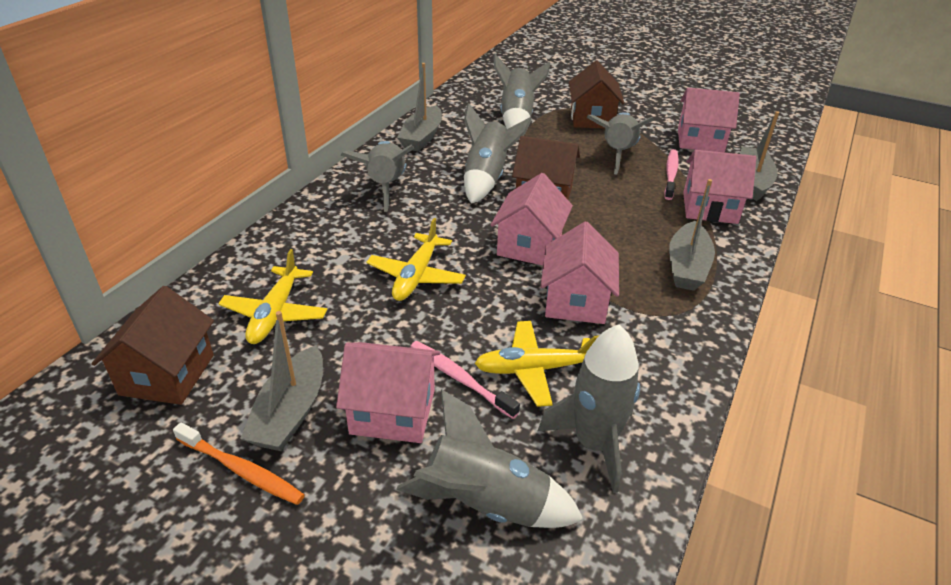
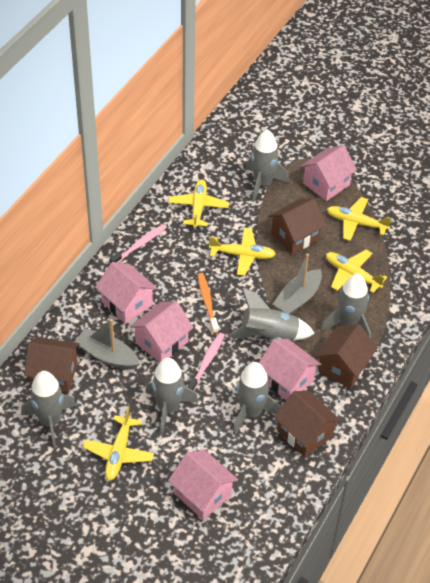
brown house: 3 -> 4
grey boat: 4 -> 2
yellow plane: 3 -> 5

